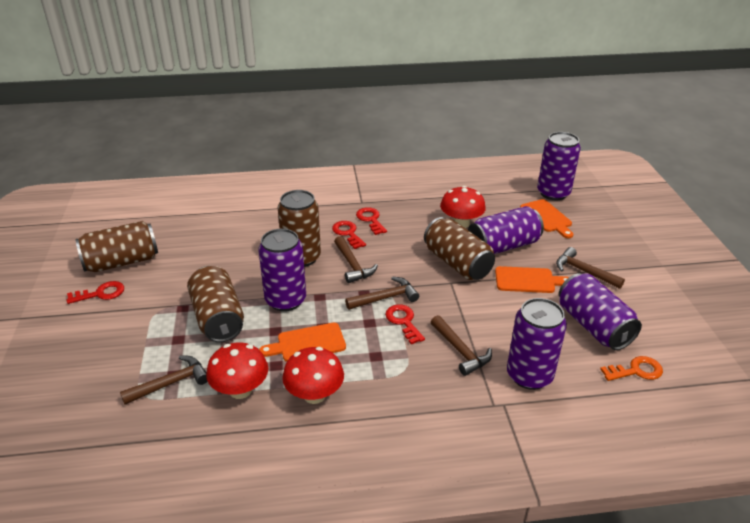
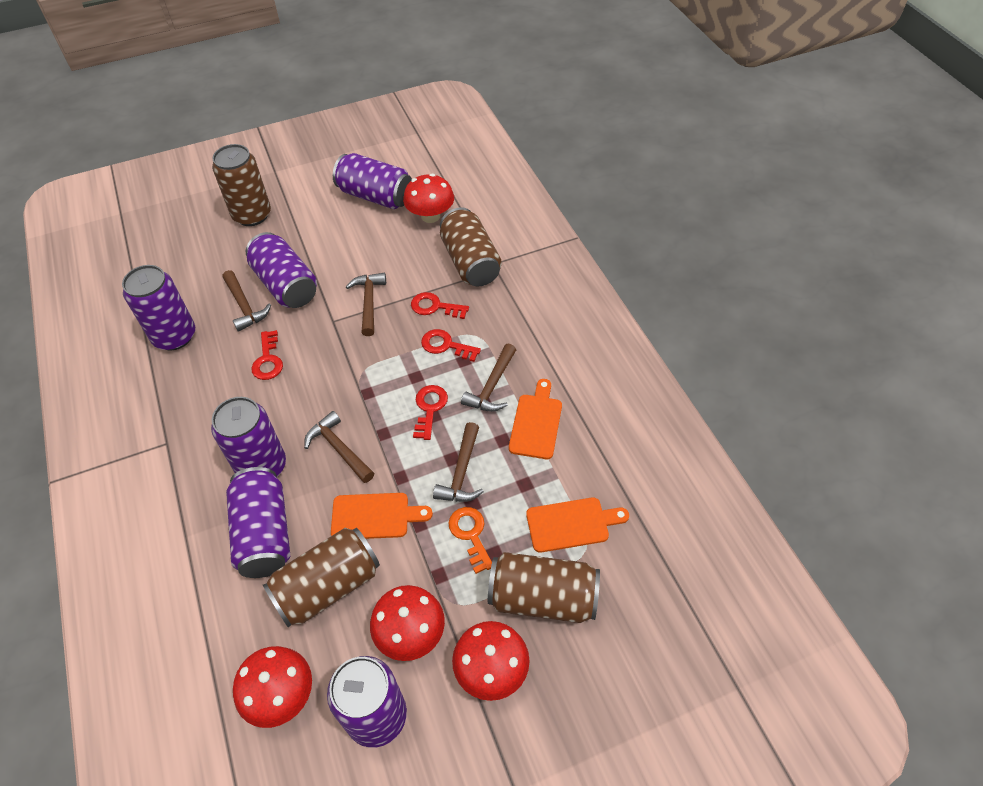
purple can: 5 -> 6
red mushroom: 3 -> 4

